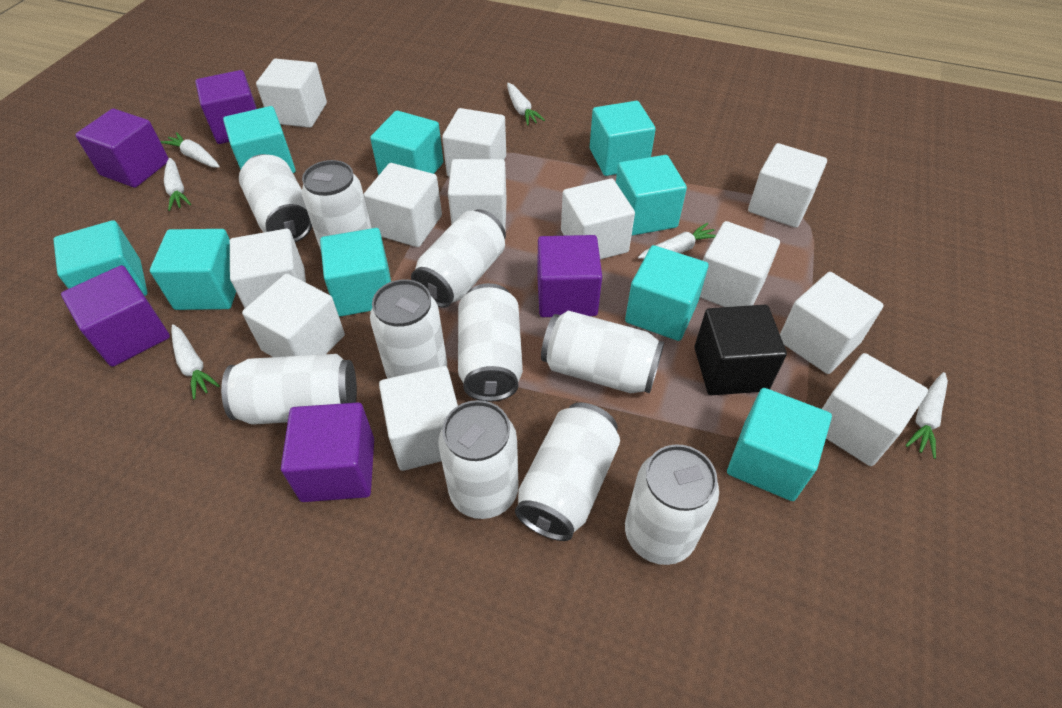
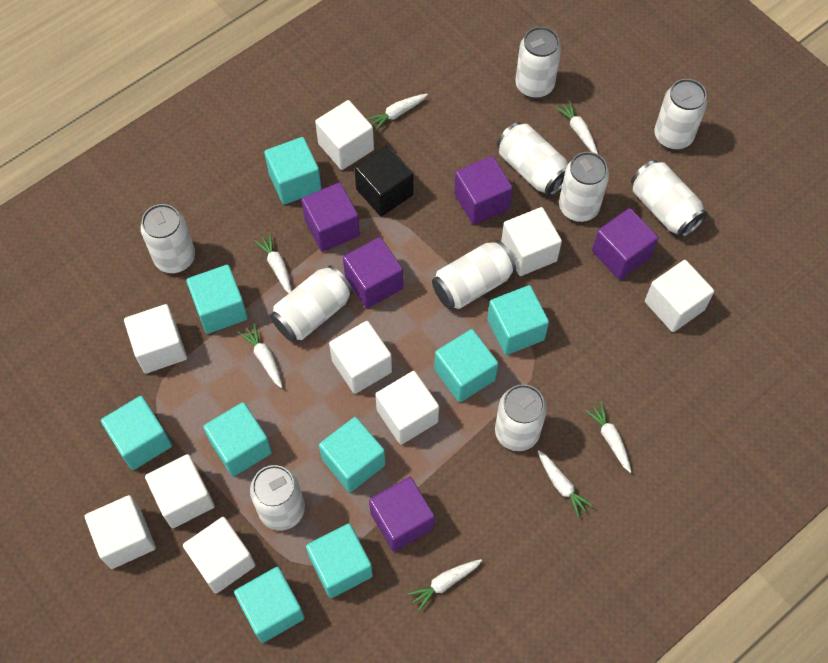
white carrot: 6 -> 7
white cube: 12 -> 9

